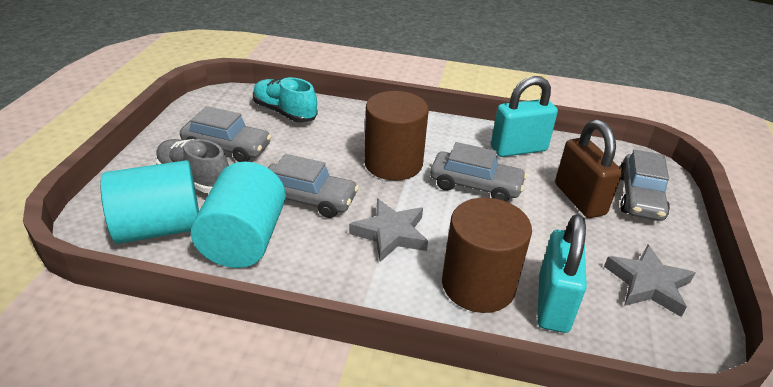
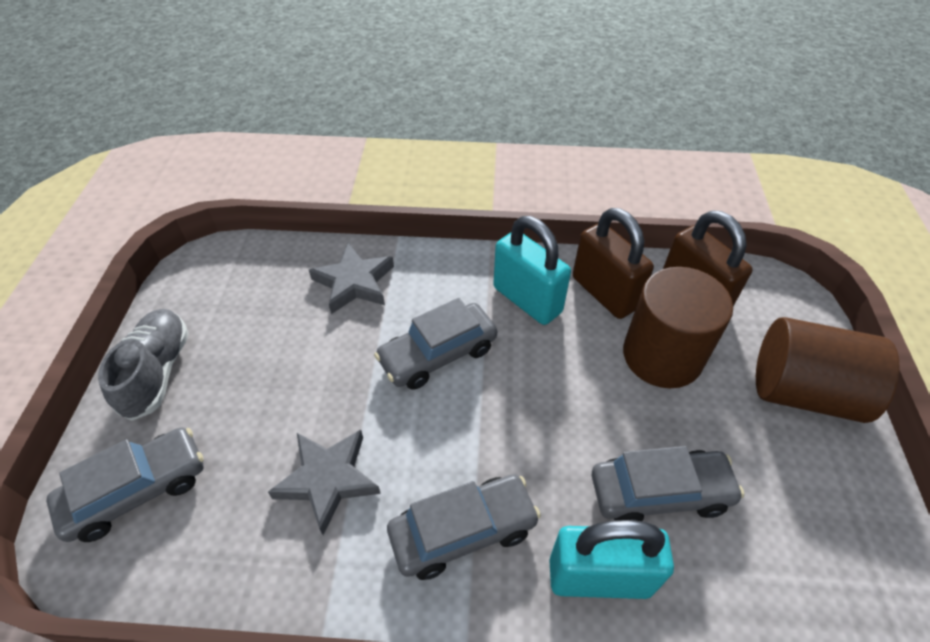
brown padlock: 1 -> 2
turquoise cylinder: 2 -> 0
turquoise shoe: 1 -> 0

